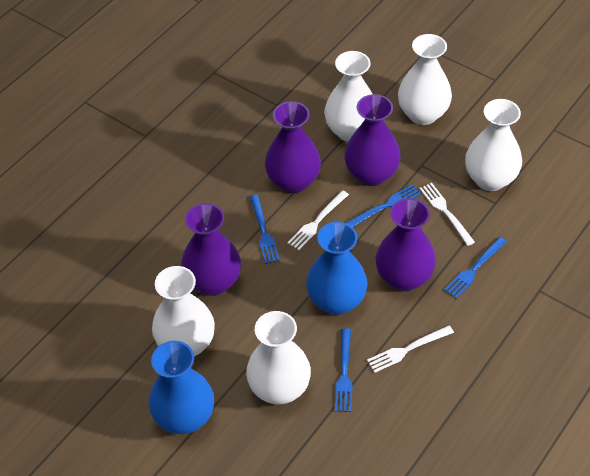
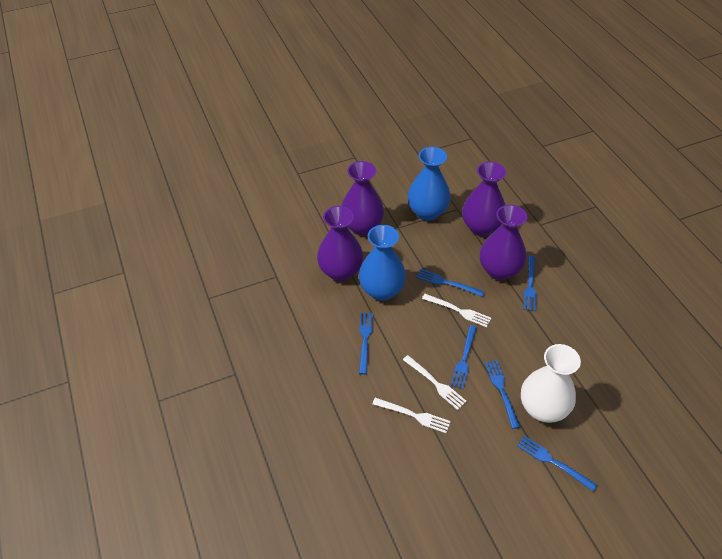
blue fork: 4 -> 6
white vase: 5 -> 1

